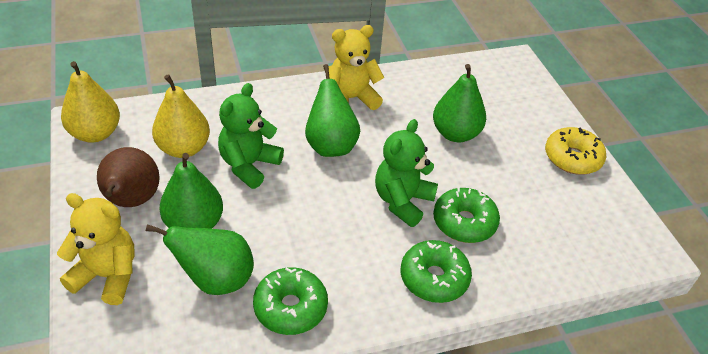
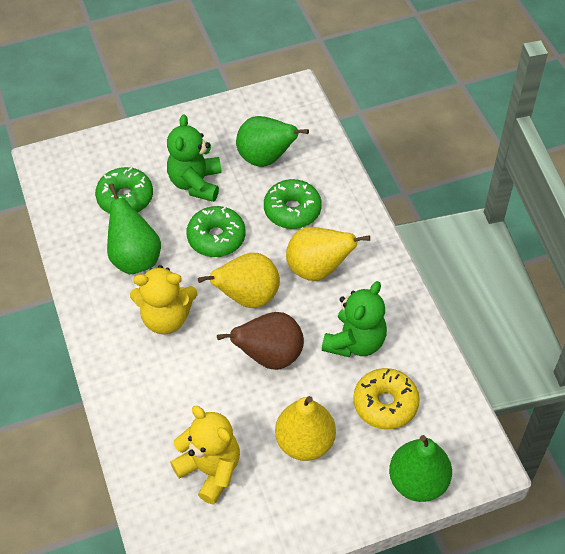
green pear: 4 -> 3
yellow pear: 2 -> 3

